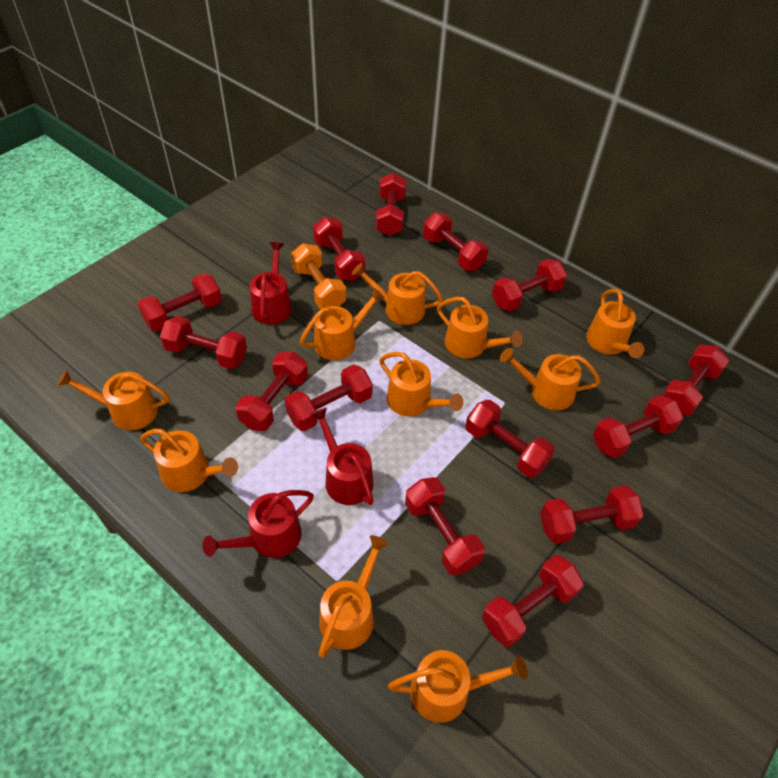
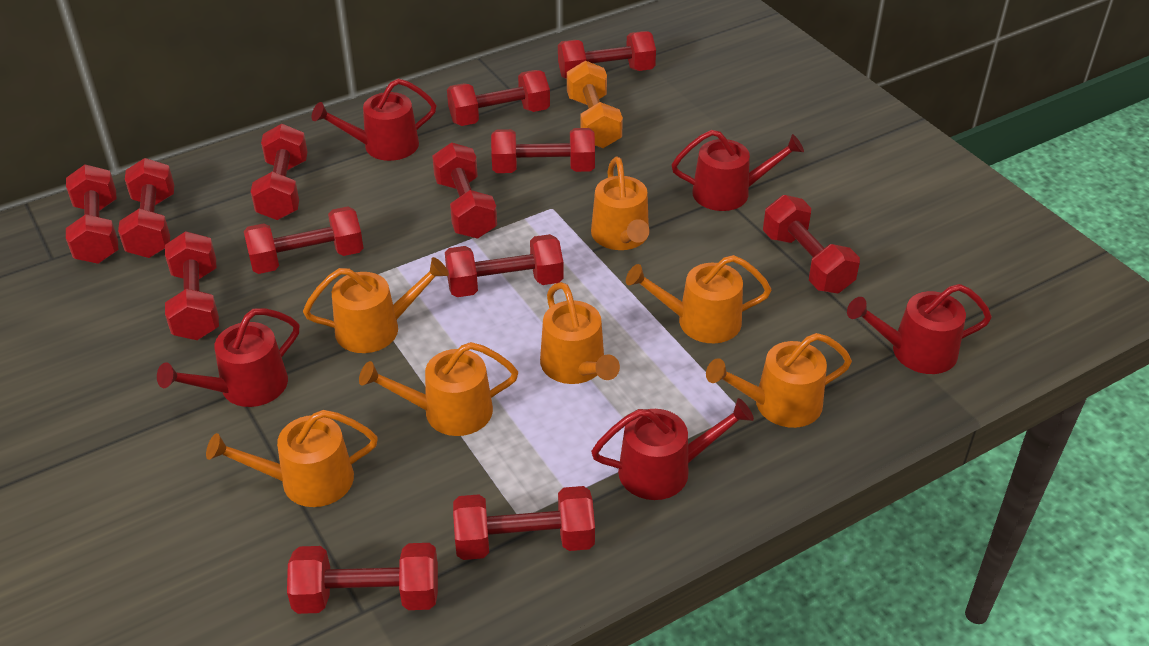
orange watering can: 10 -> 7
red dumbbell: 14 -> 13
red watering can: 3 -> 5

